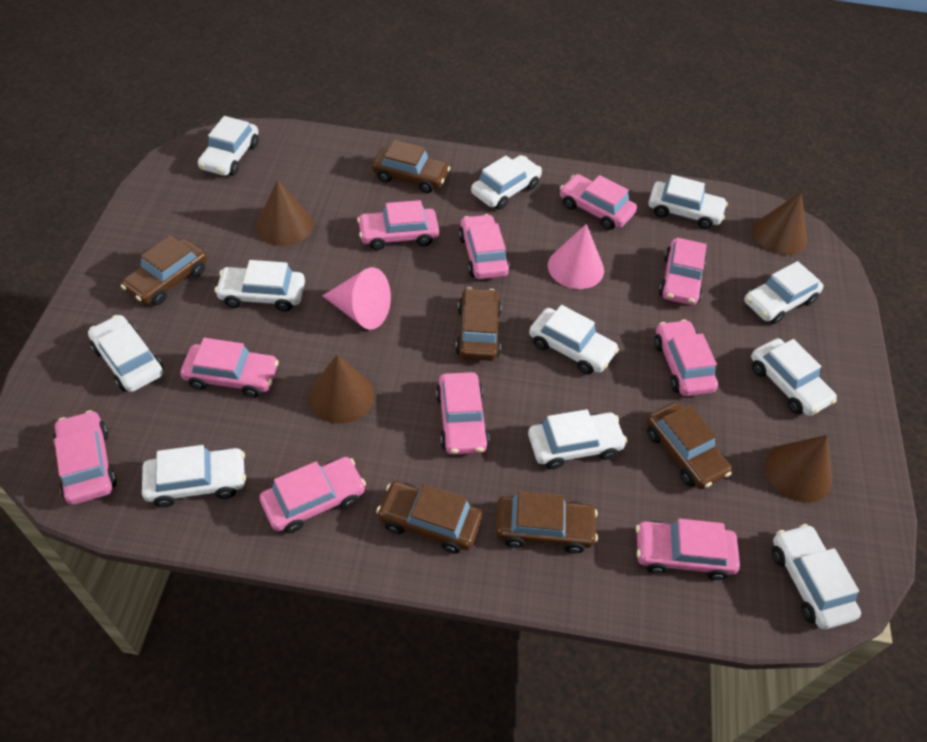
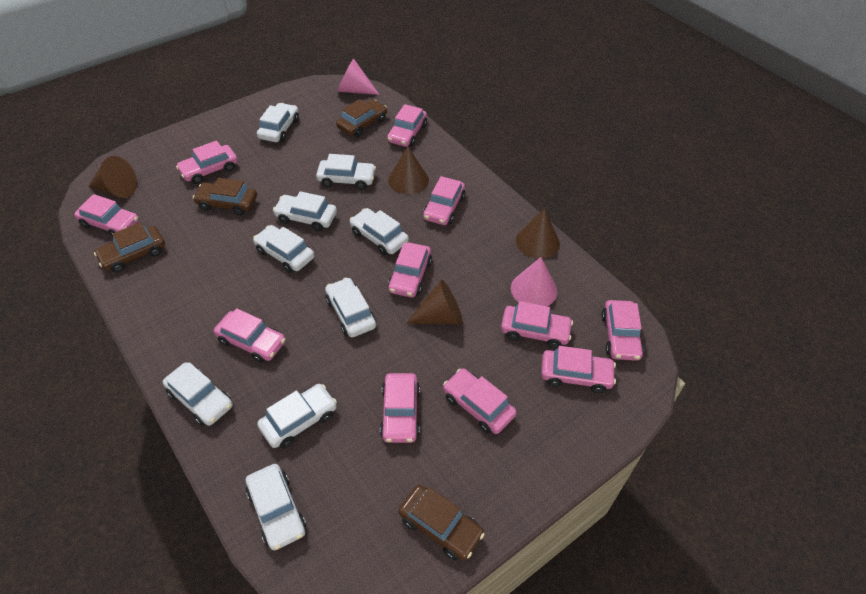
brown car: 6 -> 4
pink car: 10 -> 11
white car: 11 -> 9

